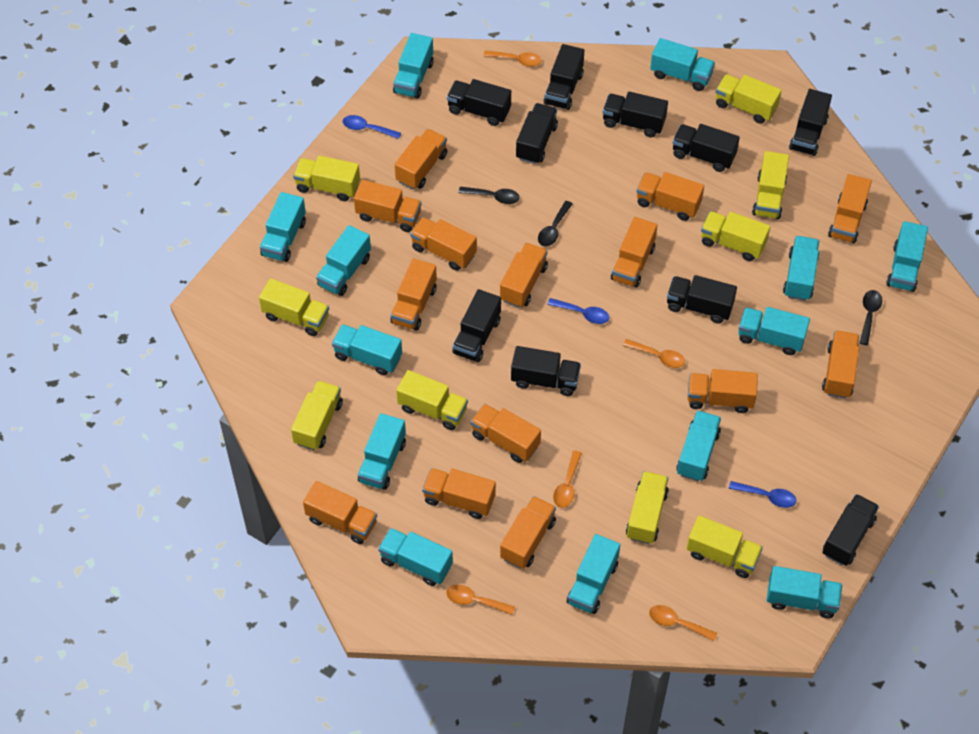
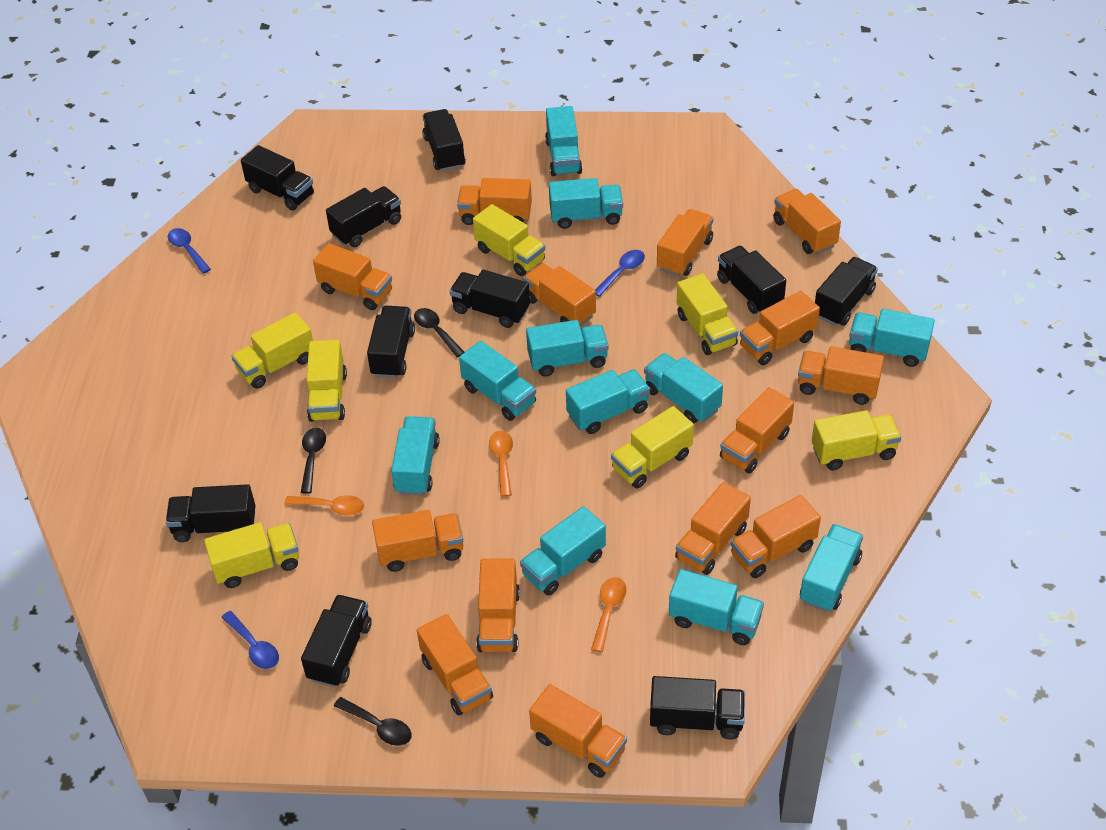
orange spoon: 5 -> 3
turquoise truck: 13 -> 11
yellow truck: 9 -> 7

